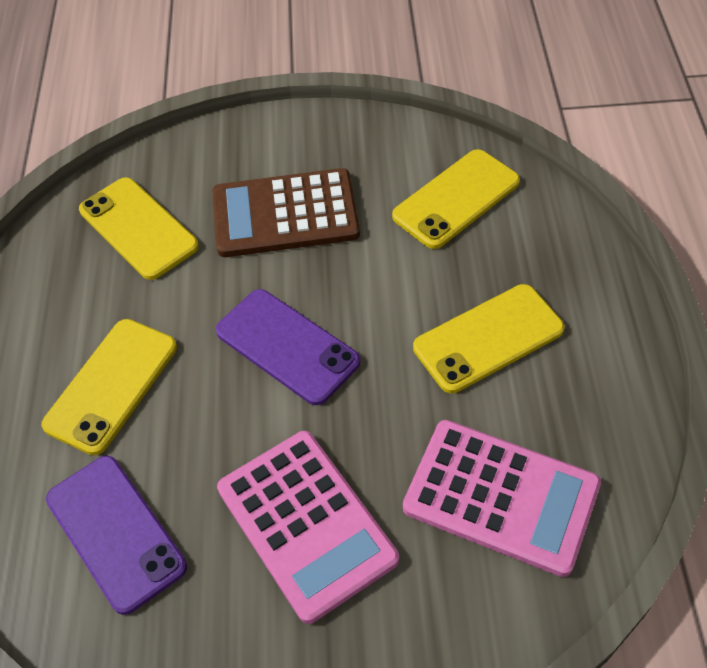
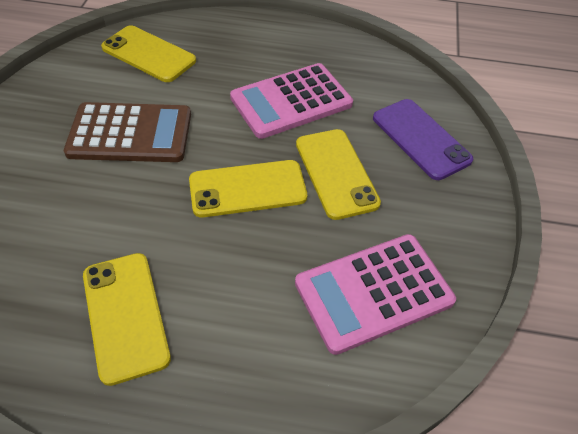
purple phone: 2 -> 1

